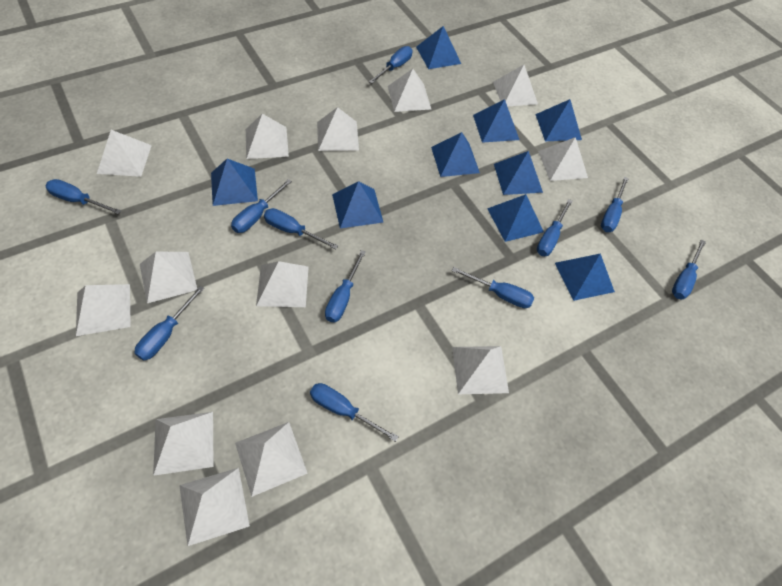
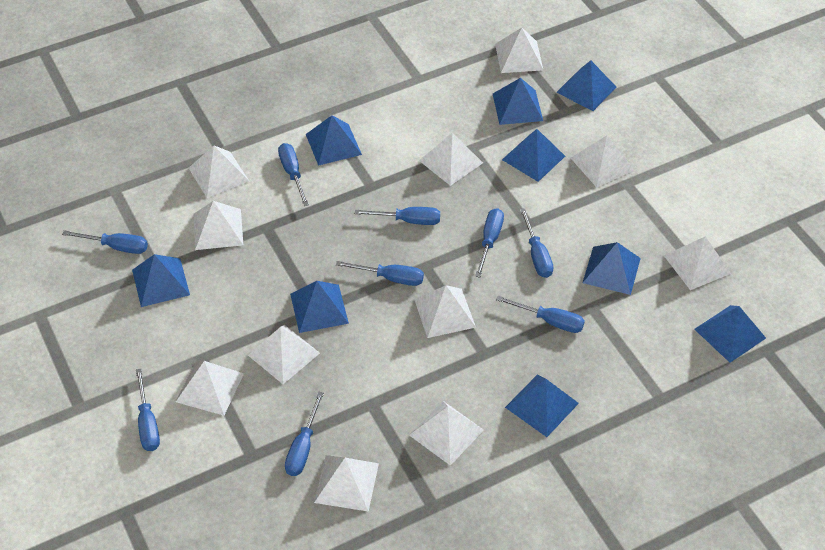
blue screwdriver: 11 -> 9
white pyramid: 13 -> 11

